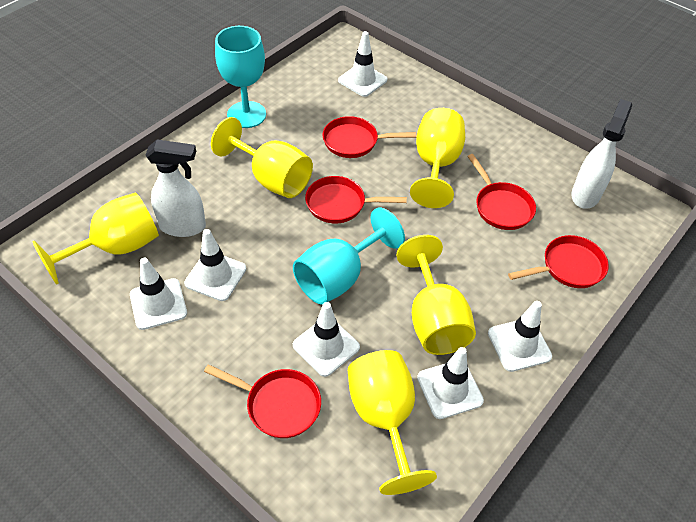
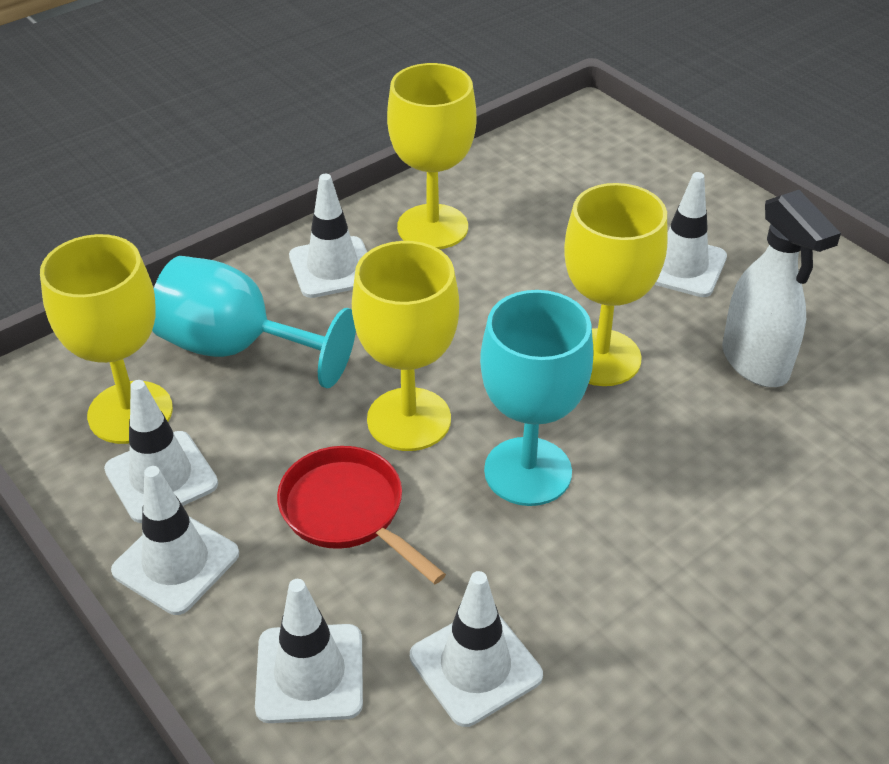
red pan: 5 -> 1
white spray bottle: 2 -> 1
yellow goblet: 5 -> 4

